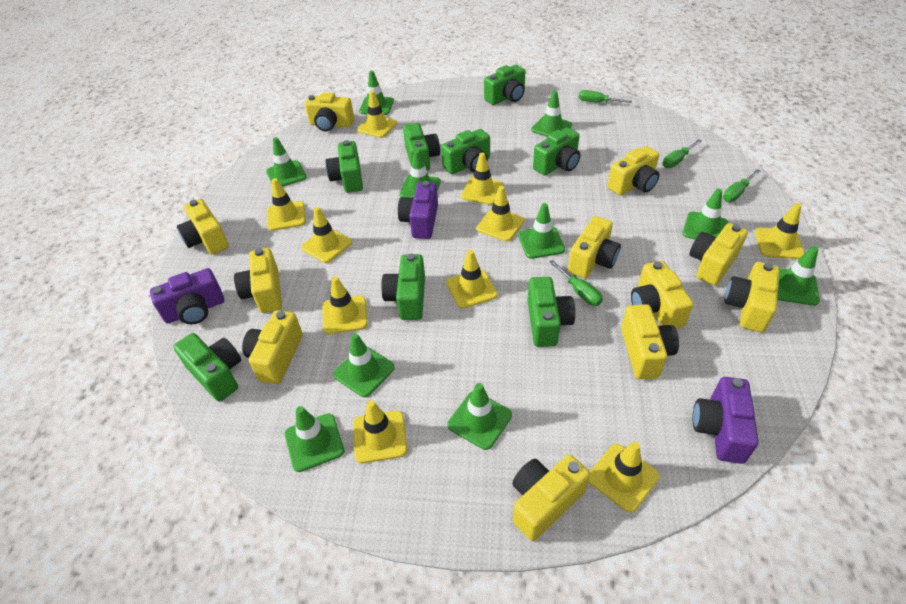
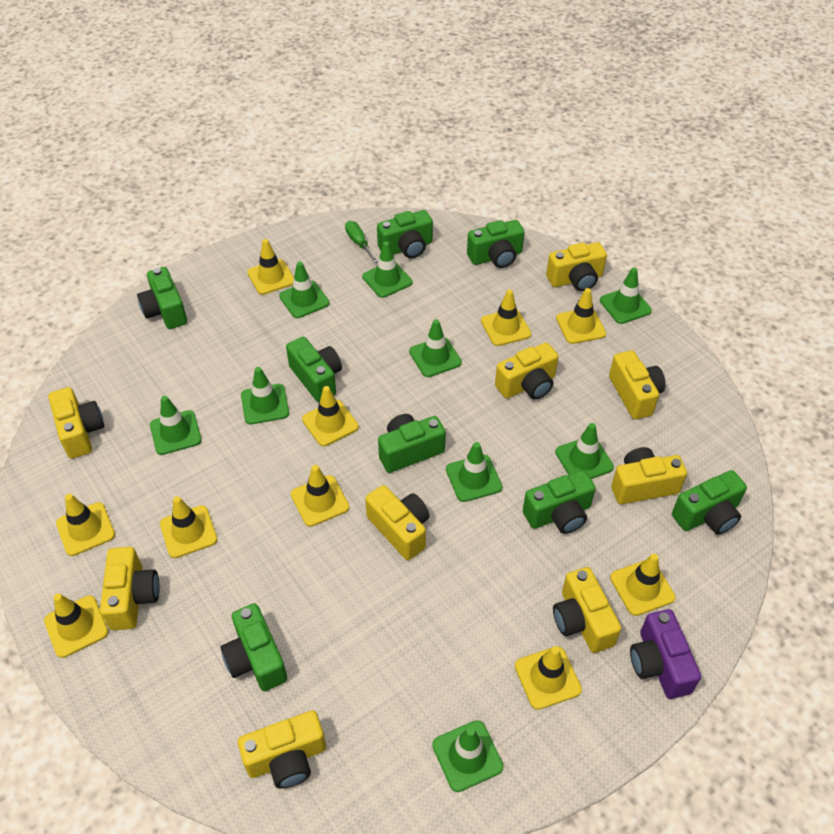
green screwdriver: 4 -> 1
green traffic cone: 10 -> 9
purple camera: 3 -> 1
yellow camera: 11 -> 9

